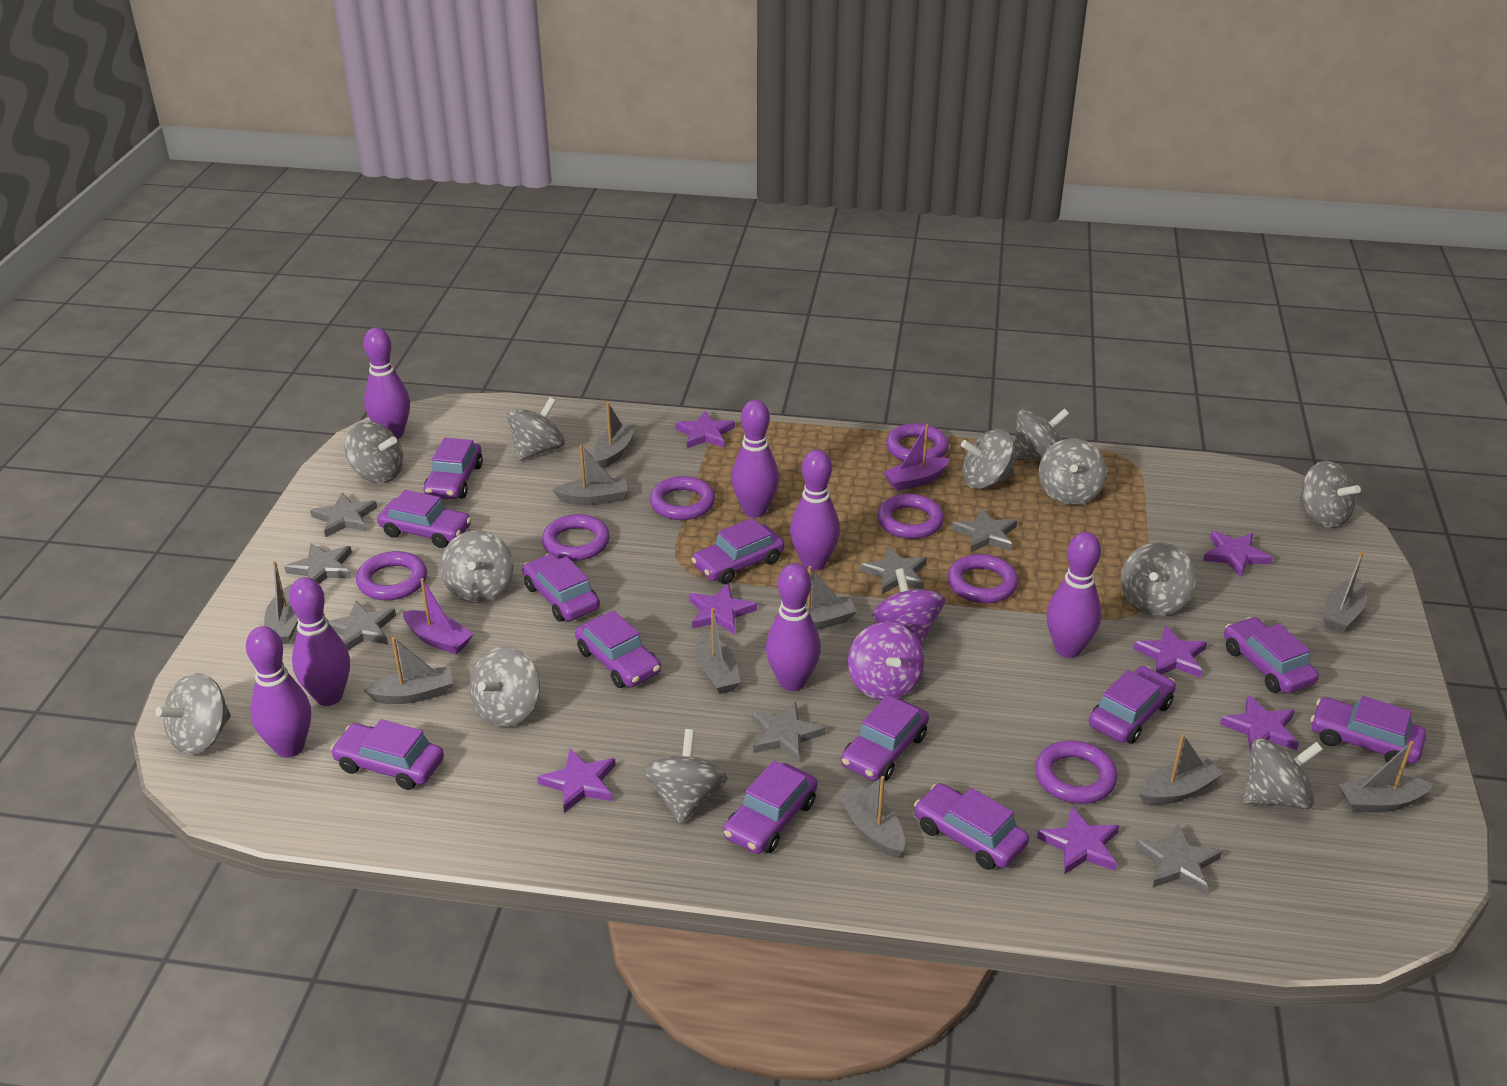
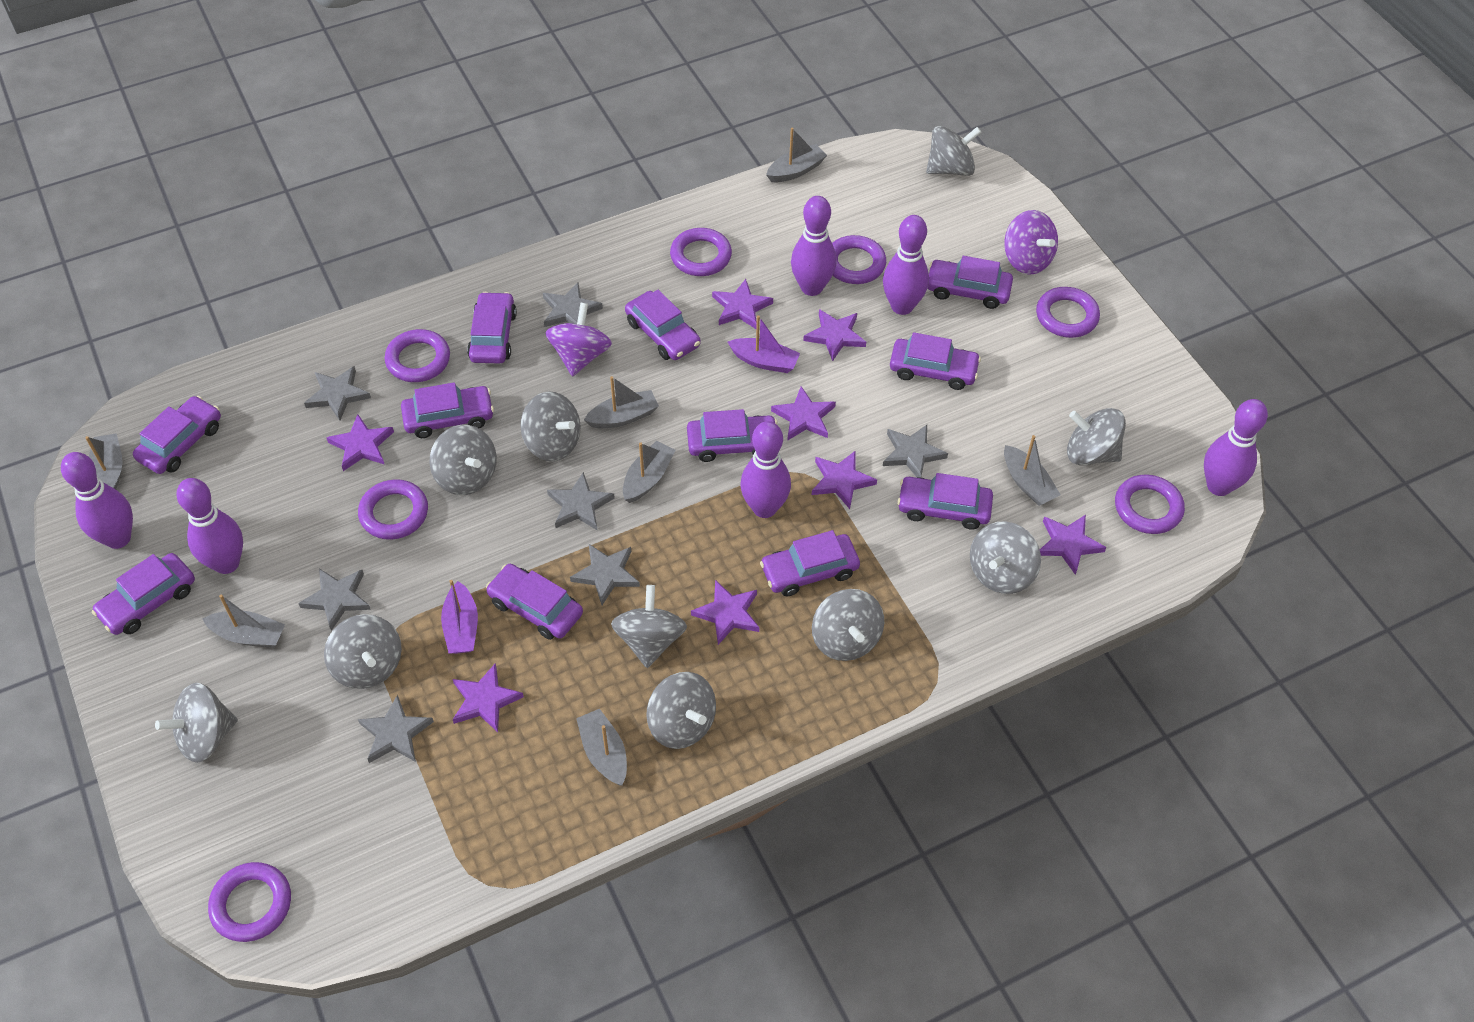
grey boat: 10 -> 7
grey spinning top: 12 -> 10
purple bowling pin: 7 -> 6
purple car: 12 -> 11
purple star: 7 -> 8

